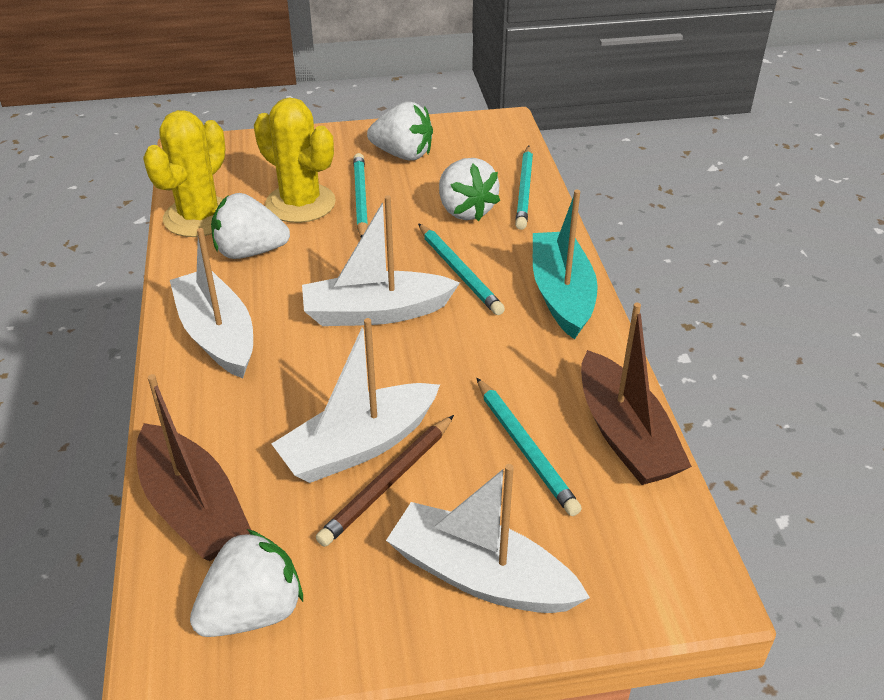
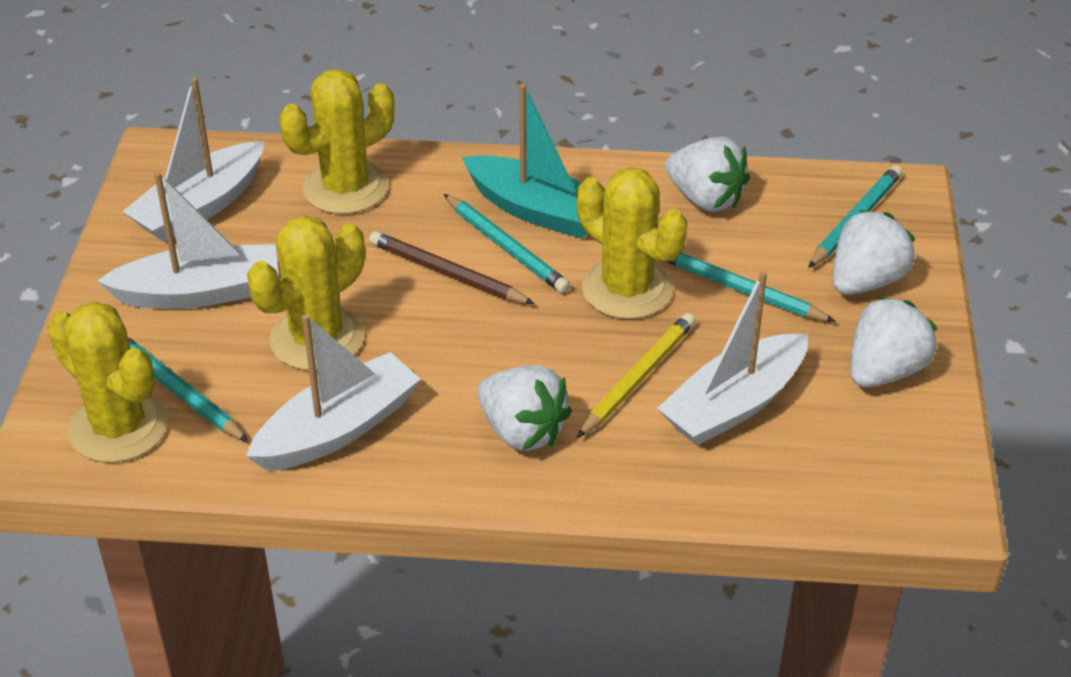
brown boat: 2 -> 0
yellow cactus: 2 -> 4
yellow pencil: 0 -> 1

